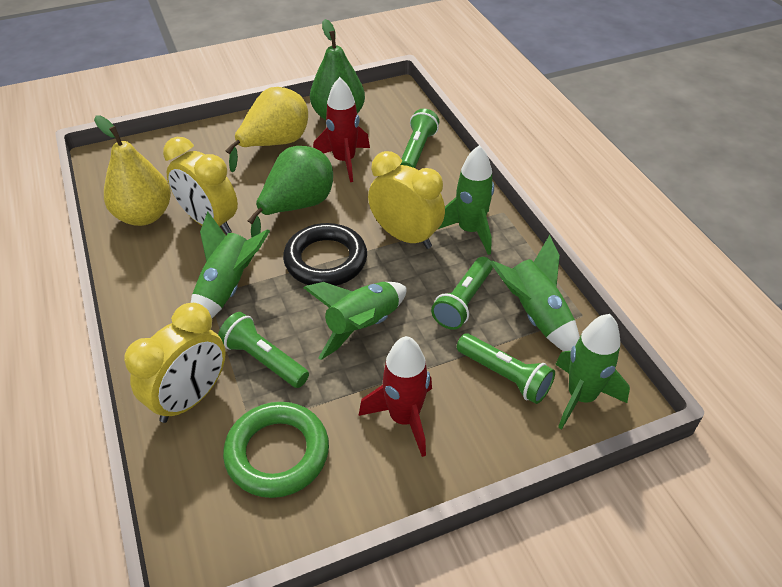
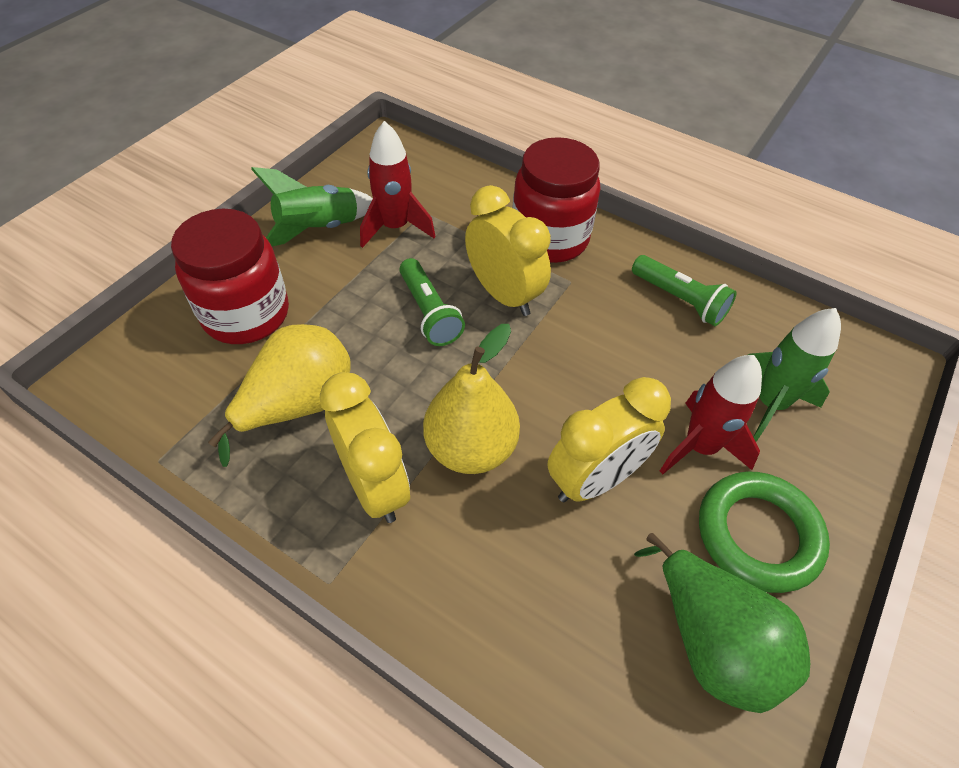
black ring: 1 -> 0
green flashlight: 4 -> 2
green pear: 2 -> 1
green rocket: 5 -> 2
red jar: 0 -> 2

